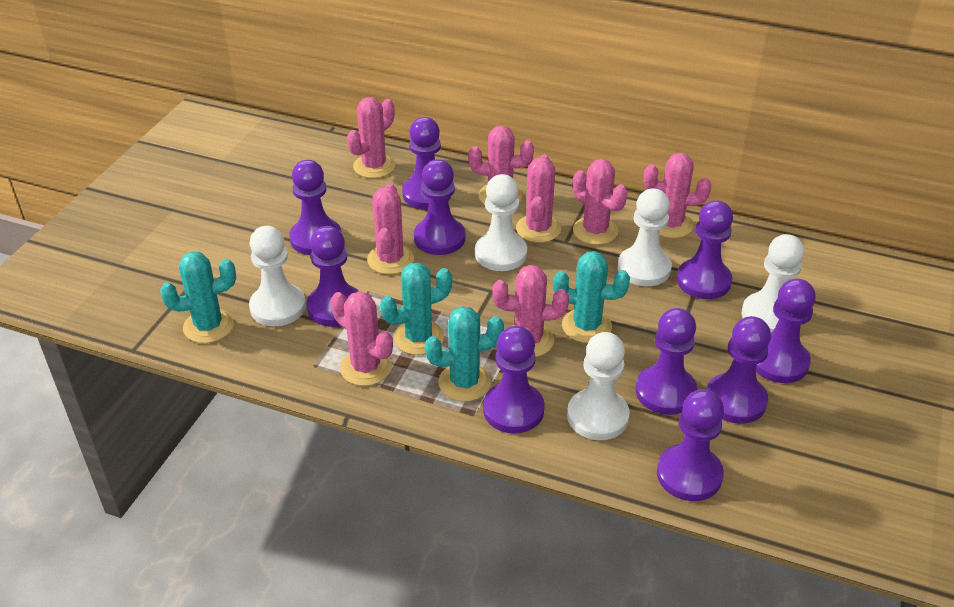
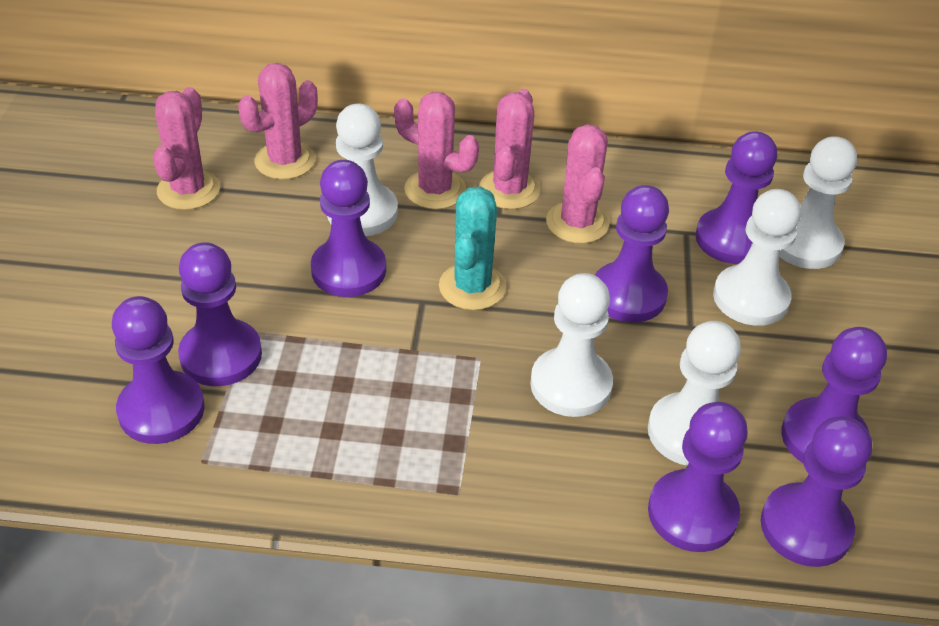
pink cactus: 8 -> 5
purple pawn: 10 -> 8
turquoise cactus: 4 -> 1

